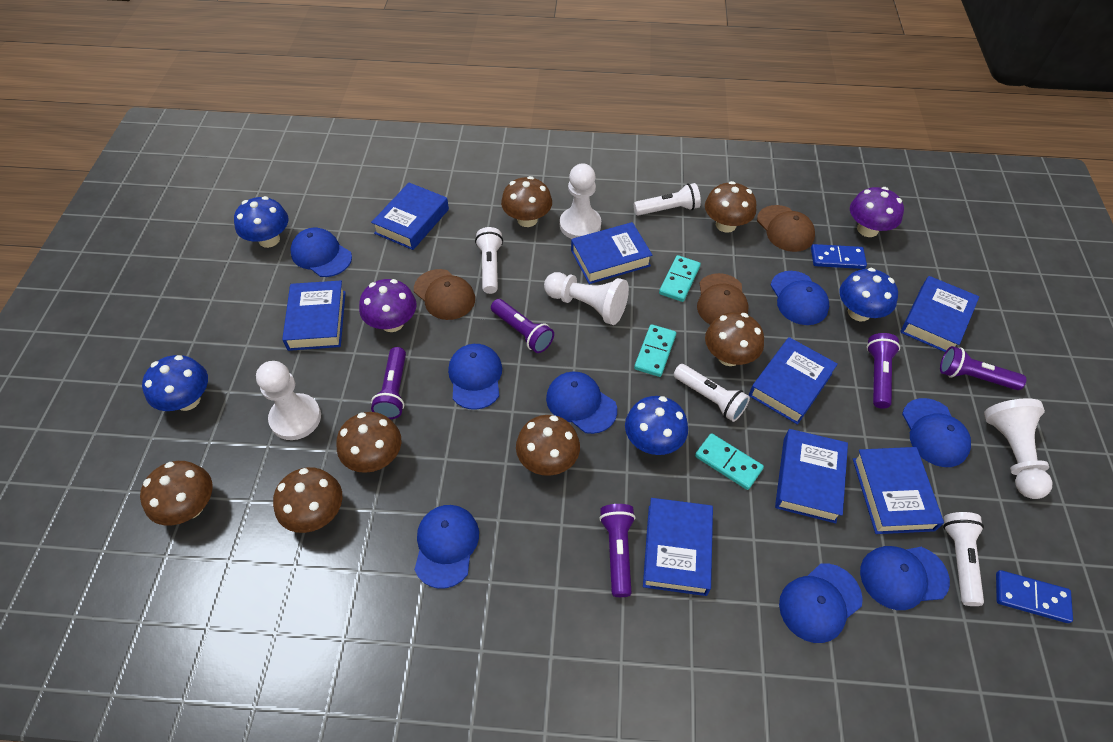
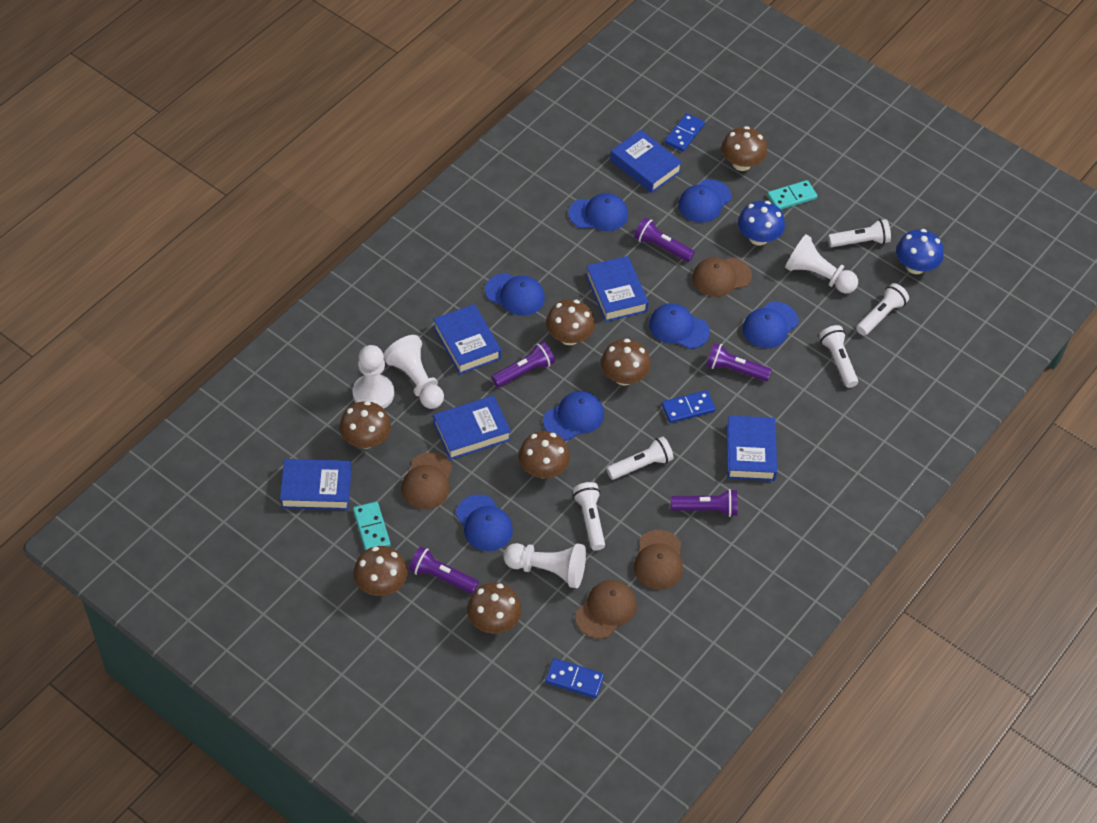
blue book: 8 -> 6
blue cap: 8 -> 7
blue domino: 2 -> 3
blue mushroom: 4 -> 2
brown cap: 3 -> 4
purple mushroom: 2 -> 0
turquoise domino: 3 -> 2
white flashlight: 4 -> 5

